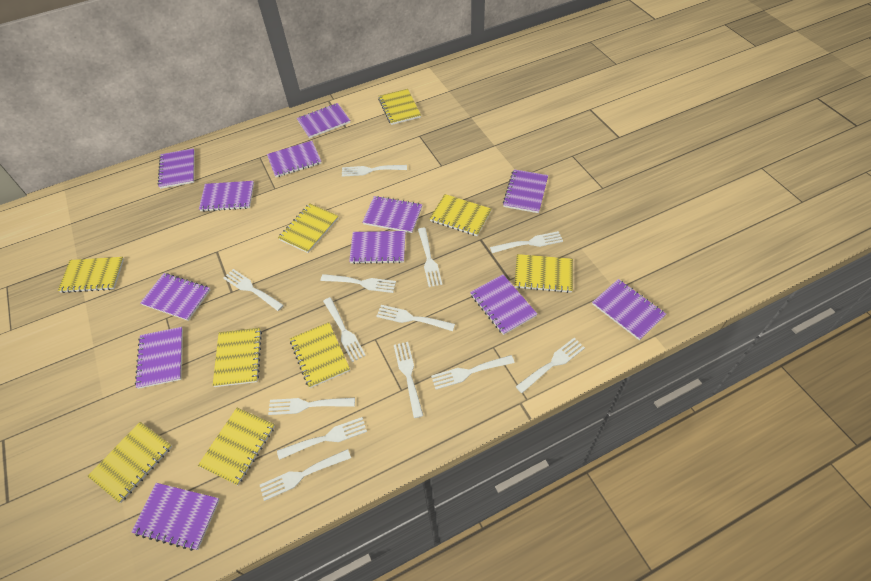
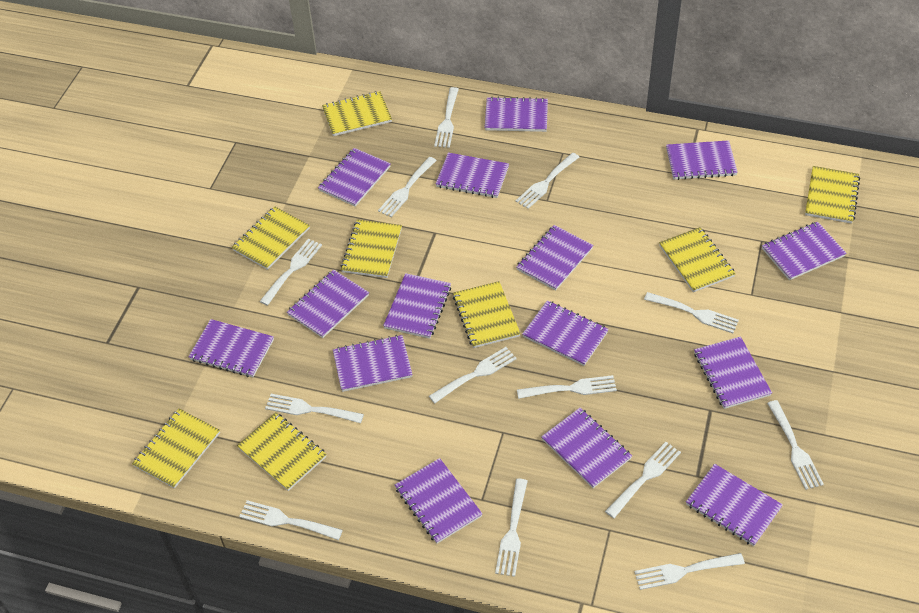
purple notebook: 12 -> 15
yellow notebook: 9 -> 8

